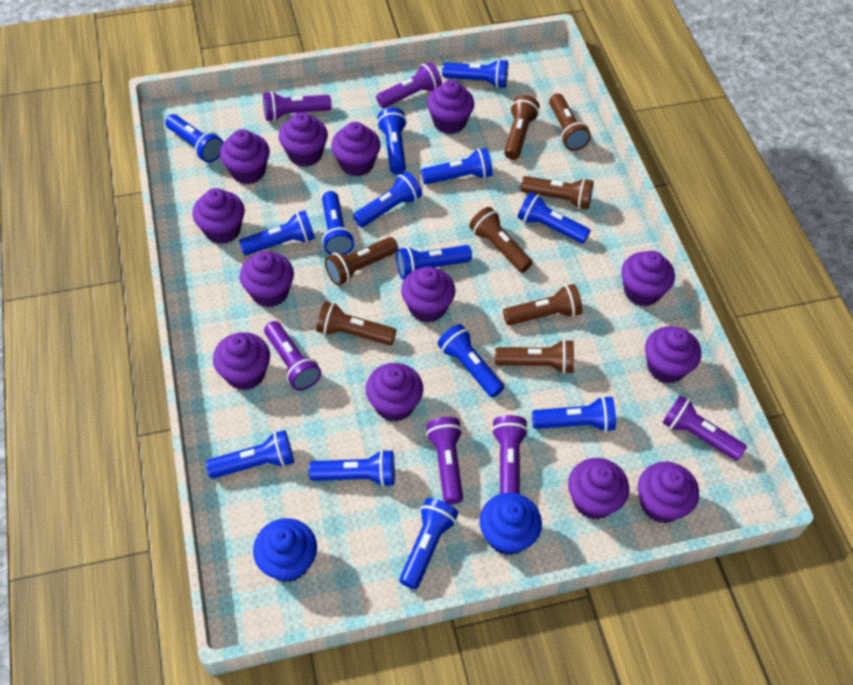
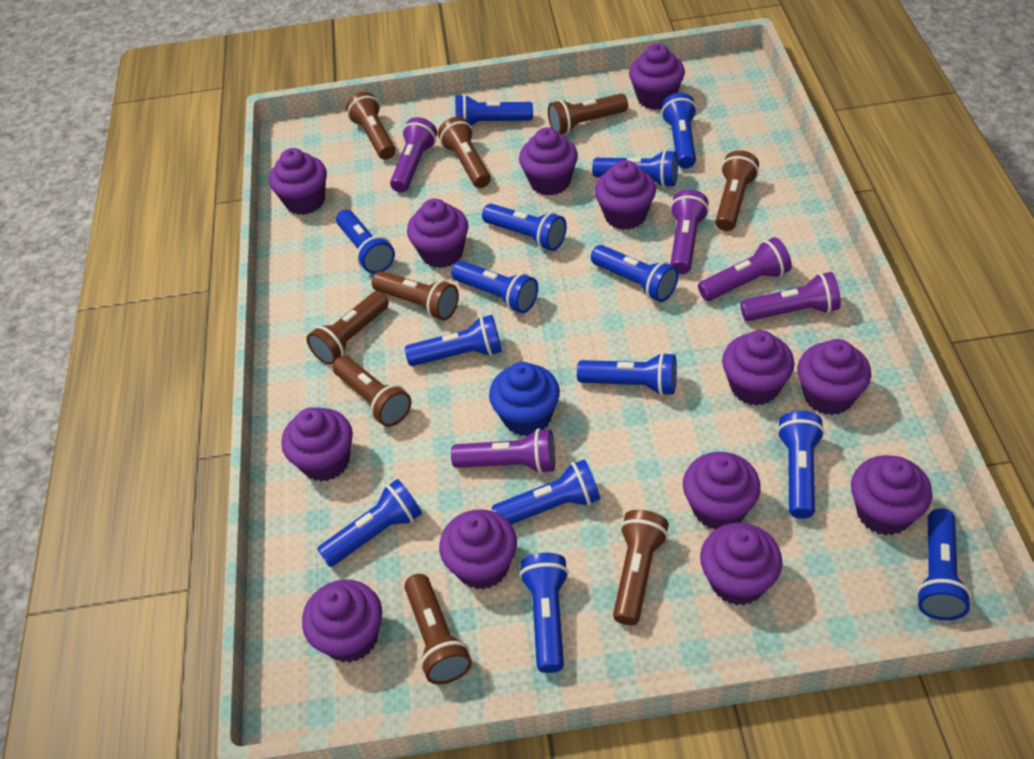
blue cupcake: 2 -> 1
brown flashlight: 8 -> 9
purple flashlight: 6 -> 5

